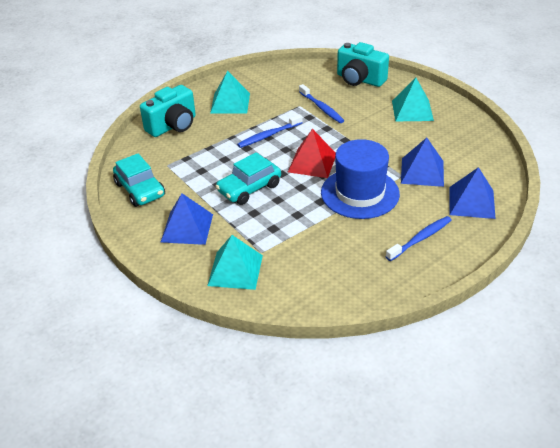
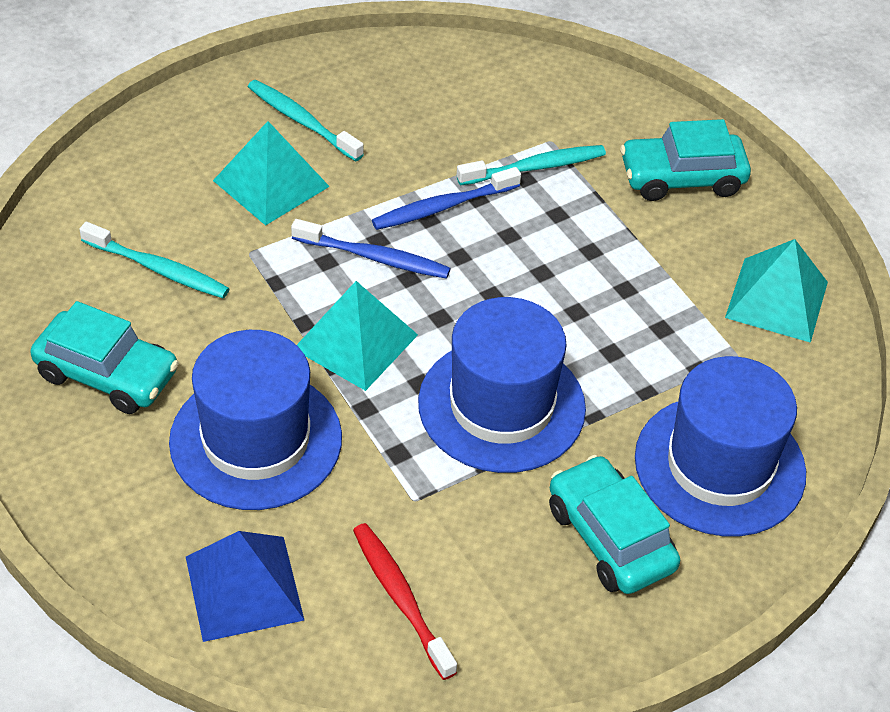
blue hat: 1 -> 3
blue pyramid: 3 -> 1
blue toothbrush: 3 -> 2
red pyramid: 1 -> 0
red toothbrush: 0 -> 1
turquoise camera: 2 -> 0
turquoise car: 2 -> 3
turquoise toothbrush: 0 -> 3

